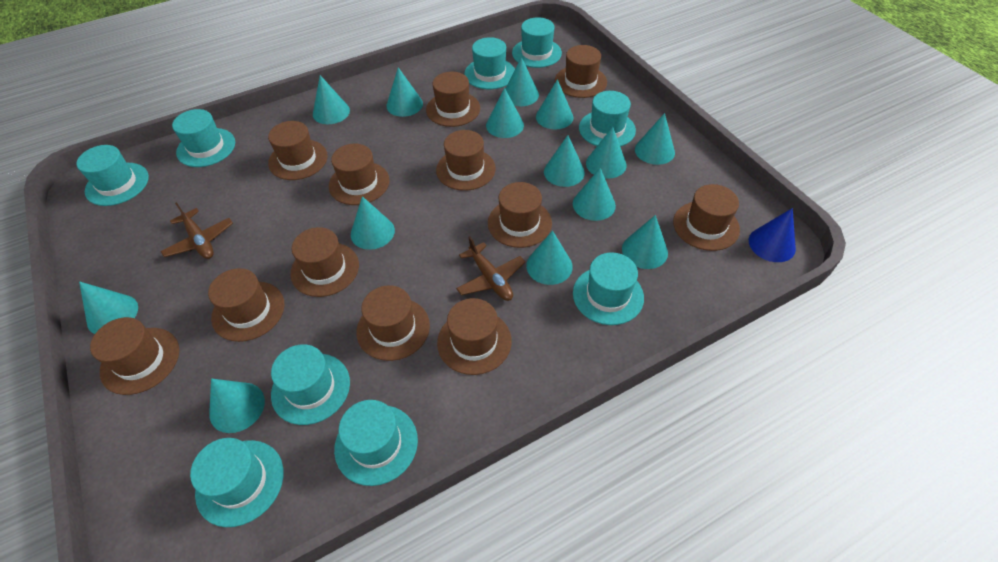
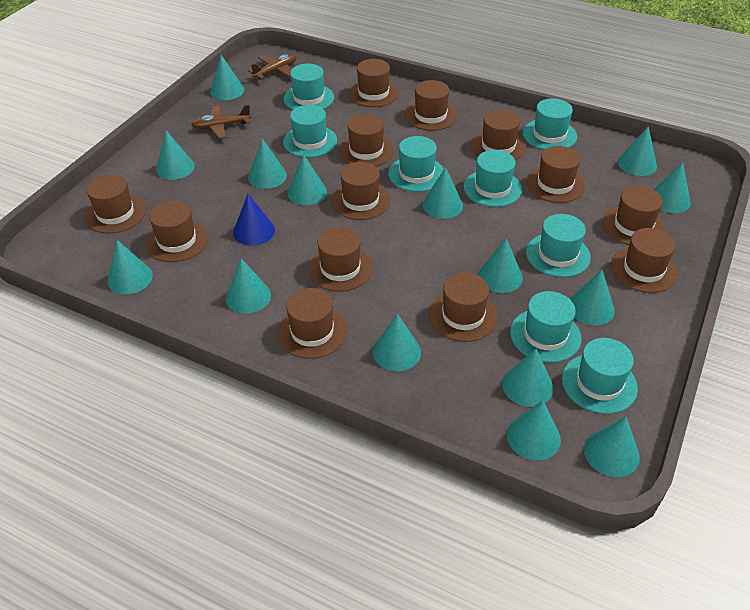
brown hat: 12 -> 13
turquoise cone: 14 -> 15
turquoise hat: 9 -> 8

